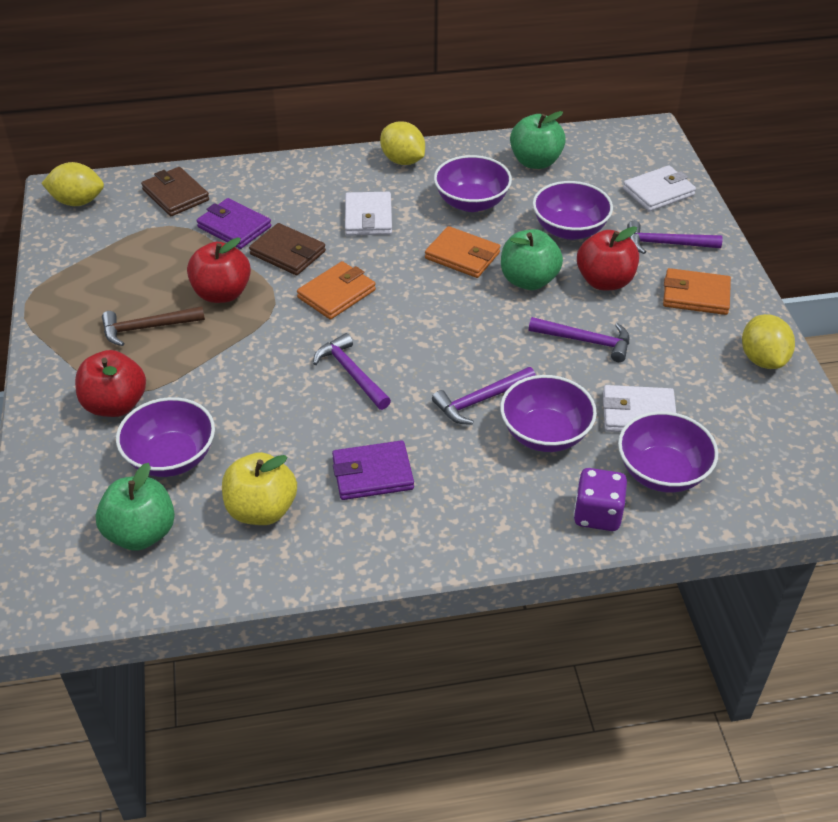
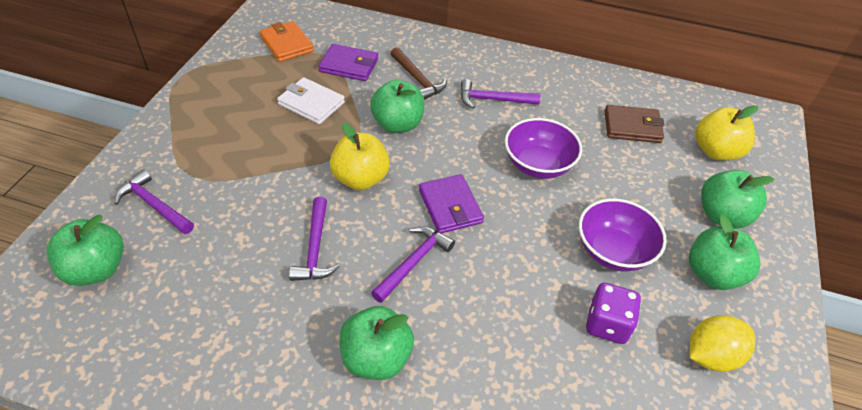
brown wallet: 2 -> 1
green apple: 3 -> 5
orange wallet: 3 -> 1
purple bowl: 5 -> 2
red apple: 3 -> 0
white wallet: 3 -> 1
yellow apple: 1 -> 2
yellow lemon: 3 -> 1

